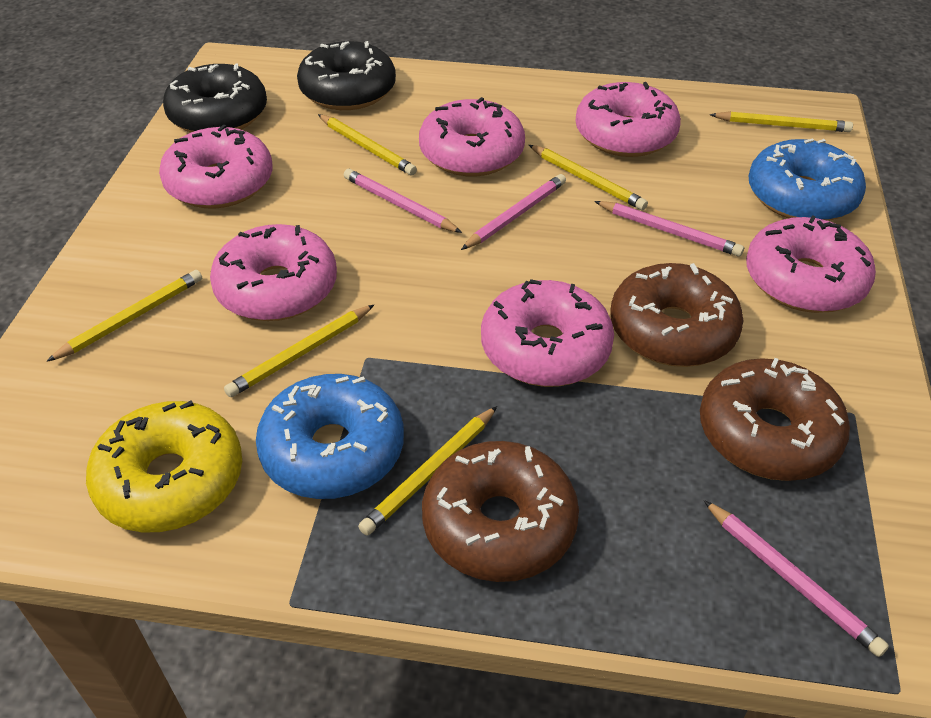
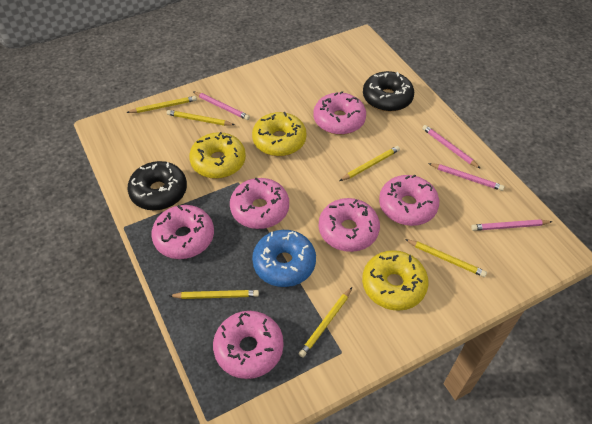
blue donut: 2 -> 1
brown donut: 3 -> 0
yellow donut: 1 -> 3

